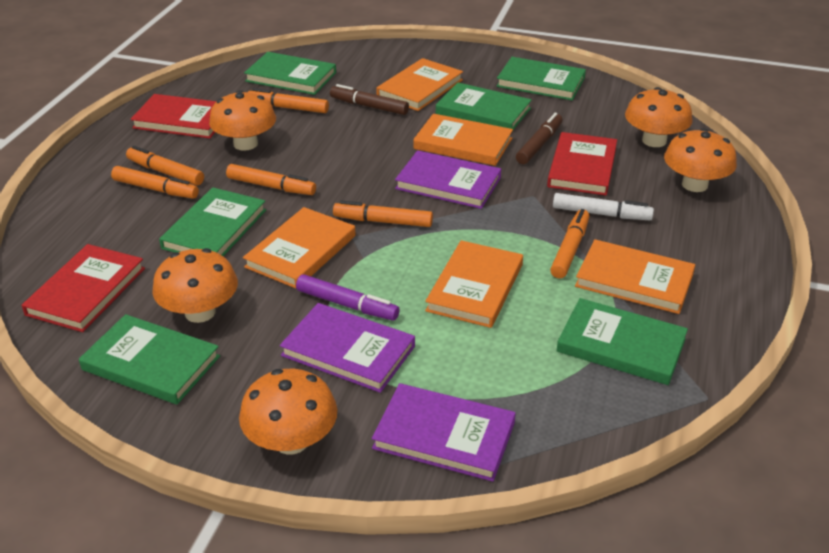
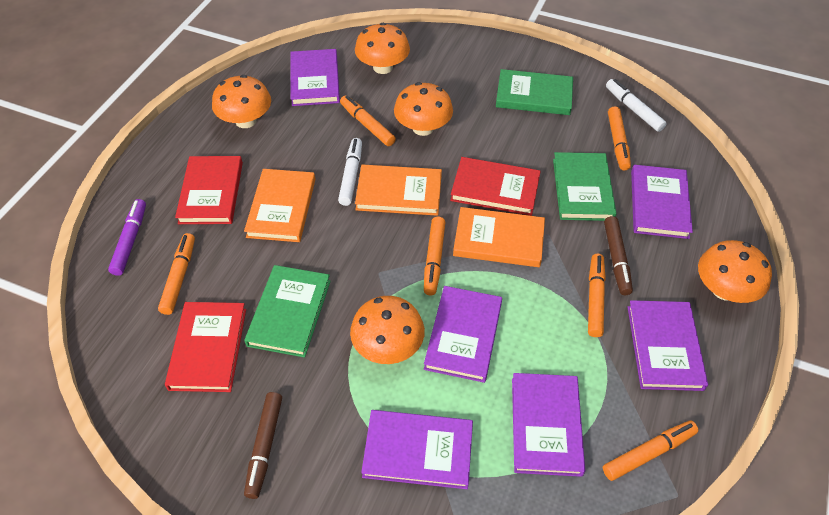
green book: 6 -> 3
orange book: 5 -> 3
purple book: 3 -> 6
white marker: 1 -> 2

